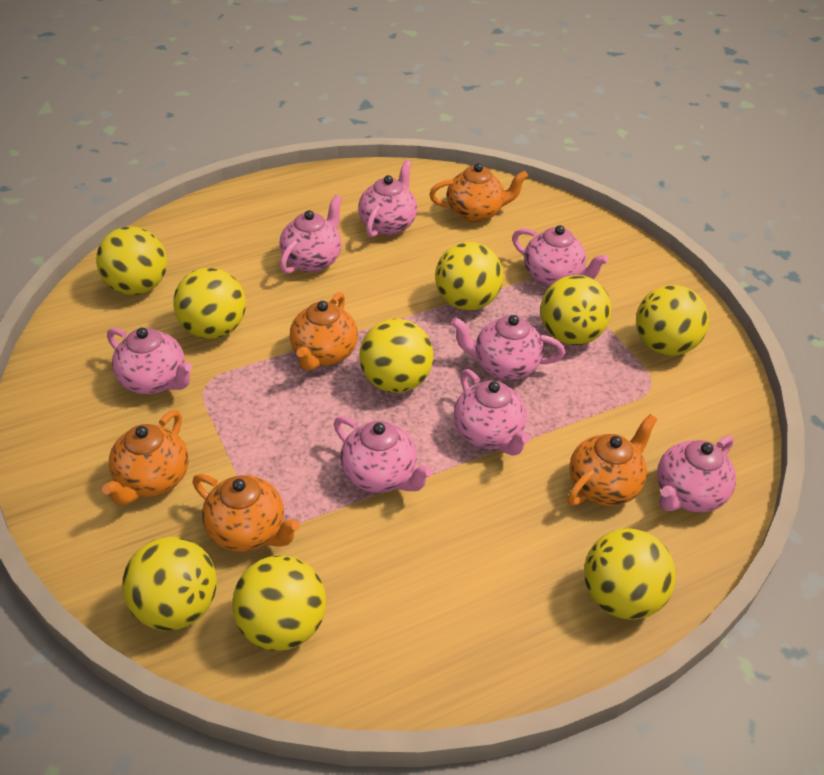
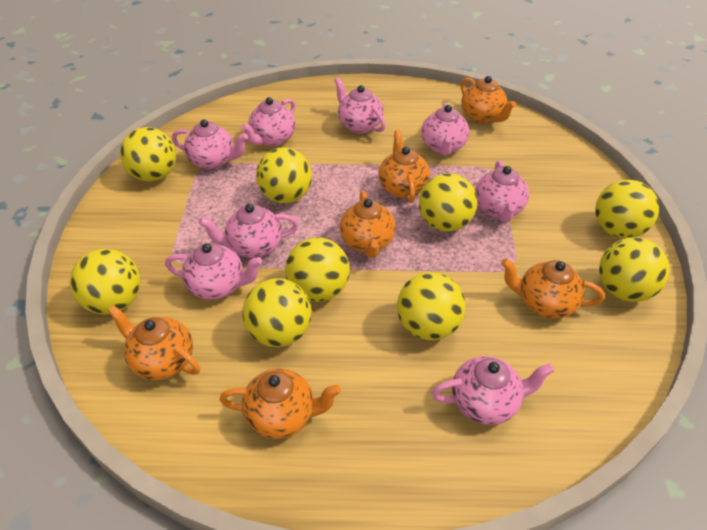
orange teapot: 5 -> 6

